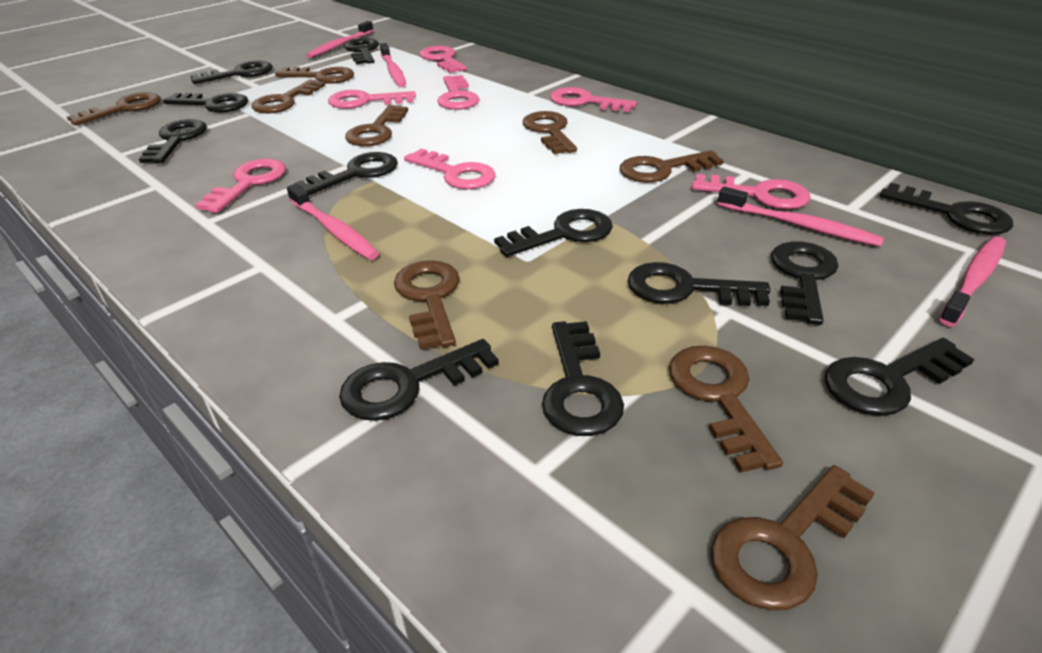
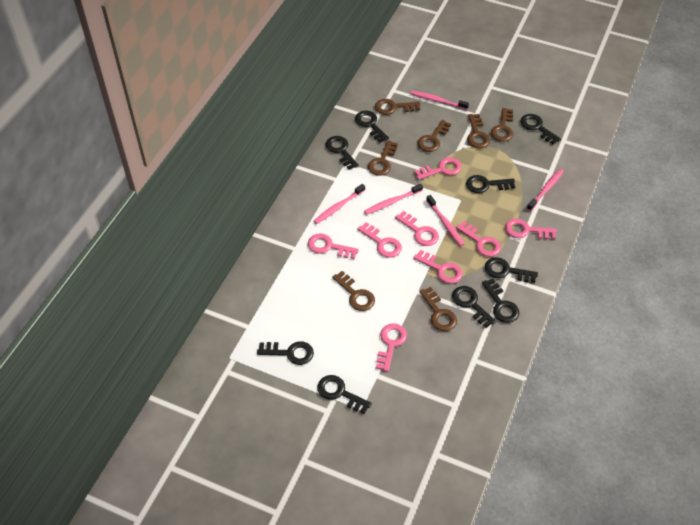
black key: 12 -> 9
brown key: 9 -> 7
pink key: 7 -> 8

